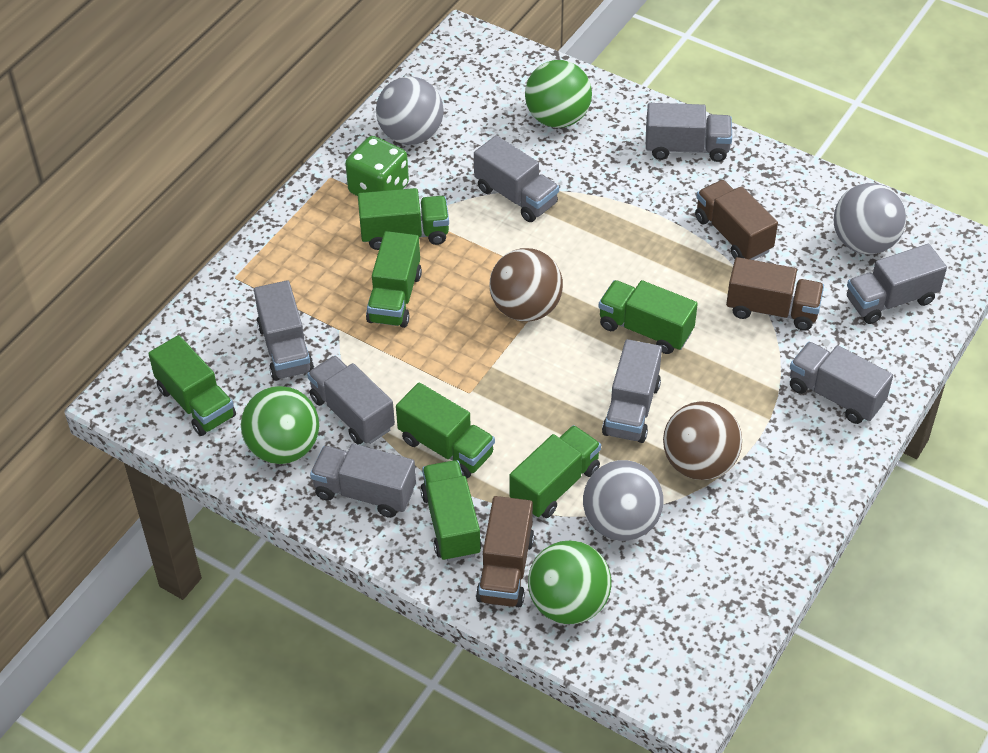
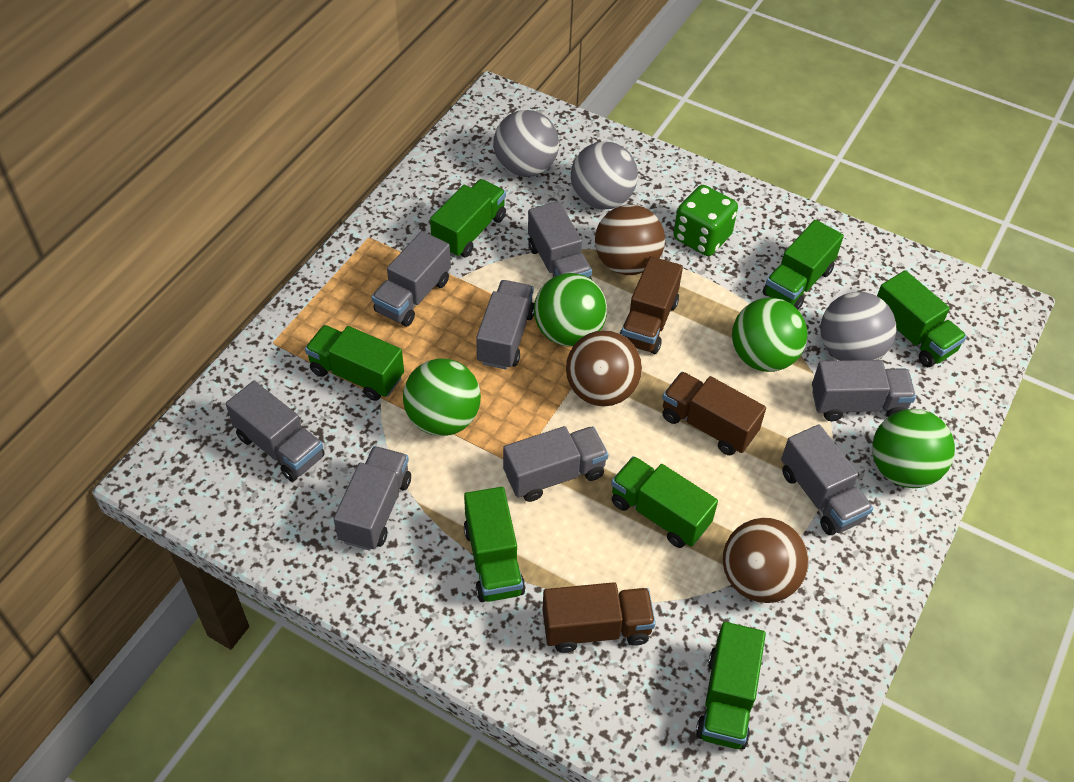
brown ball: 2 -> 3
green ball: 3 -> 4

